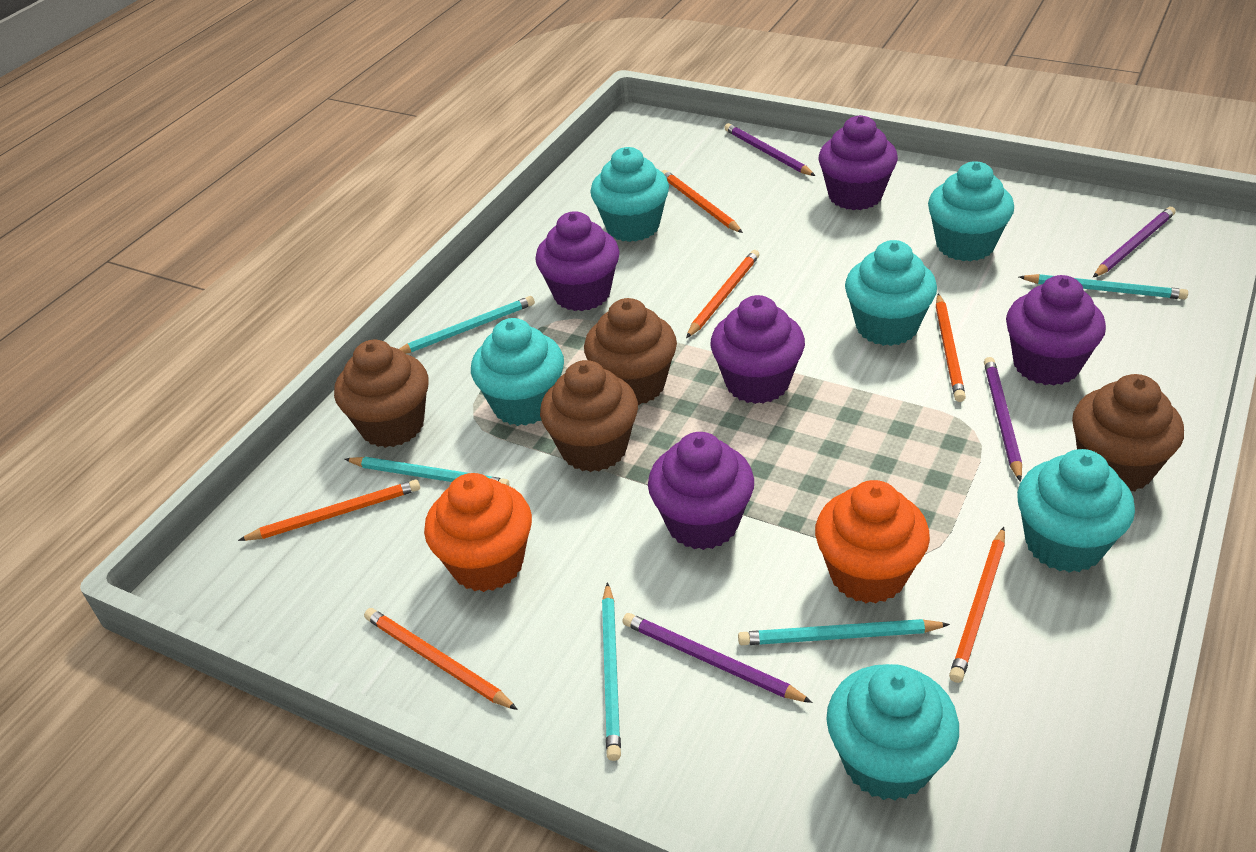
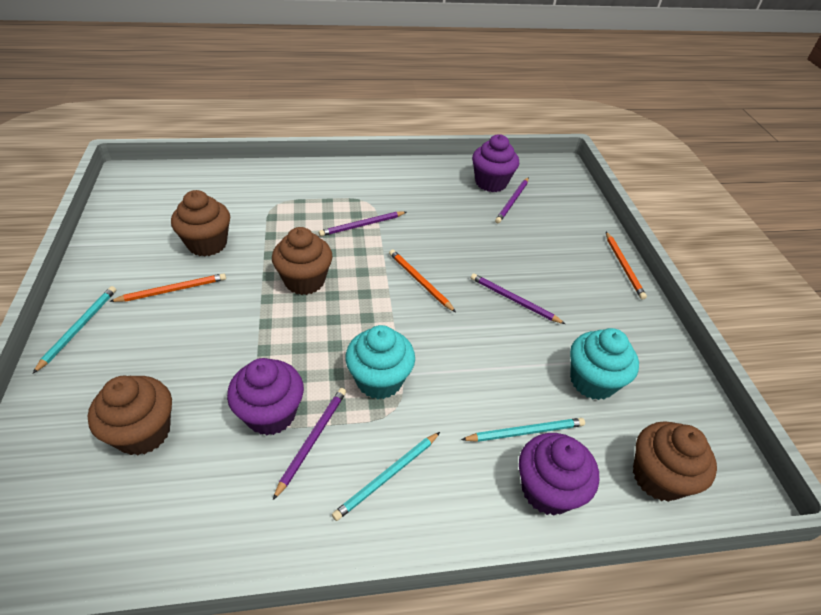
orange cupcake: 2 -> 0
orange pencil: 6 -> 3
purple cupcake: 5 -> 3
turquoise cupcake: 6 -> 2
turquoise pencil: 5 -> 3

